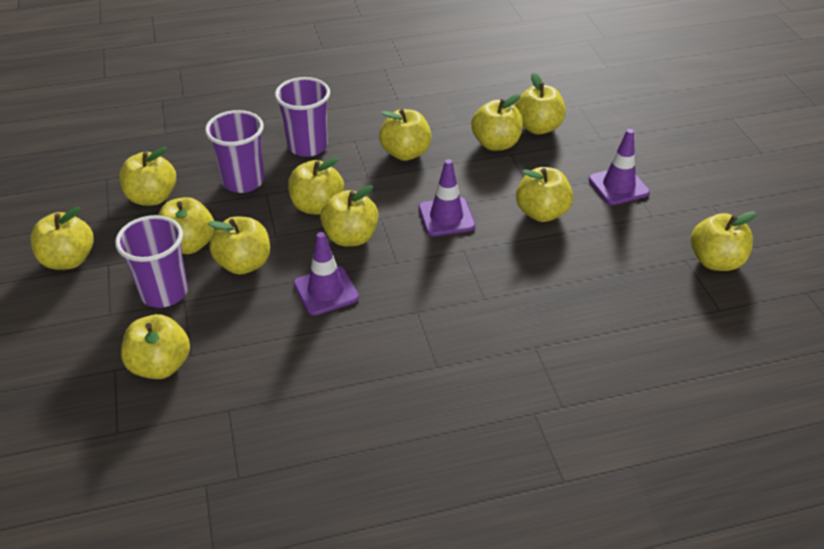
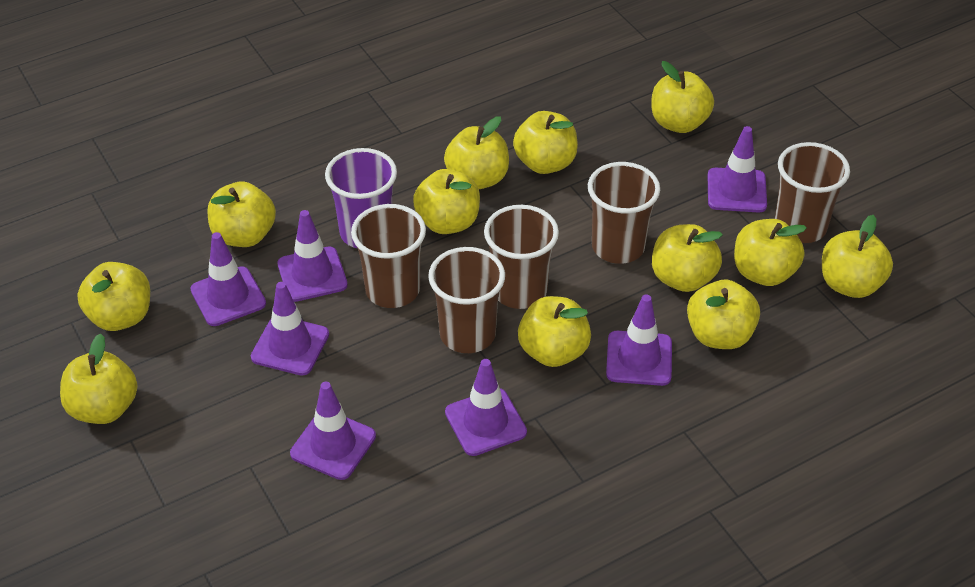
brown cup: 0 -> 5
purple cup: 3 -> 1
purple traffic cone: 3 -> 7

